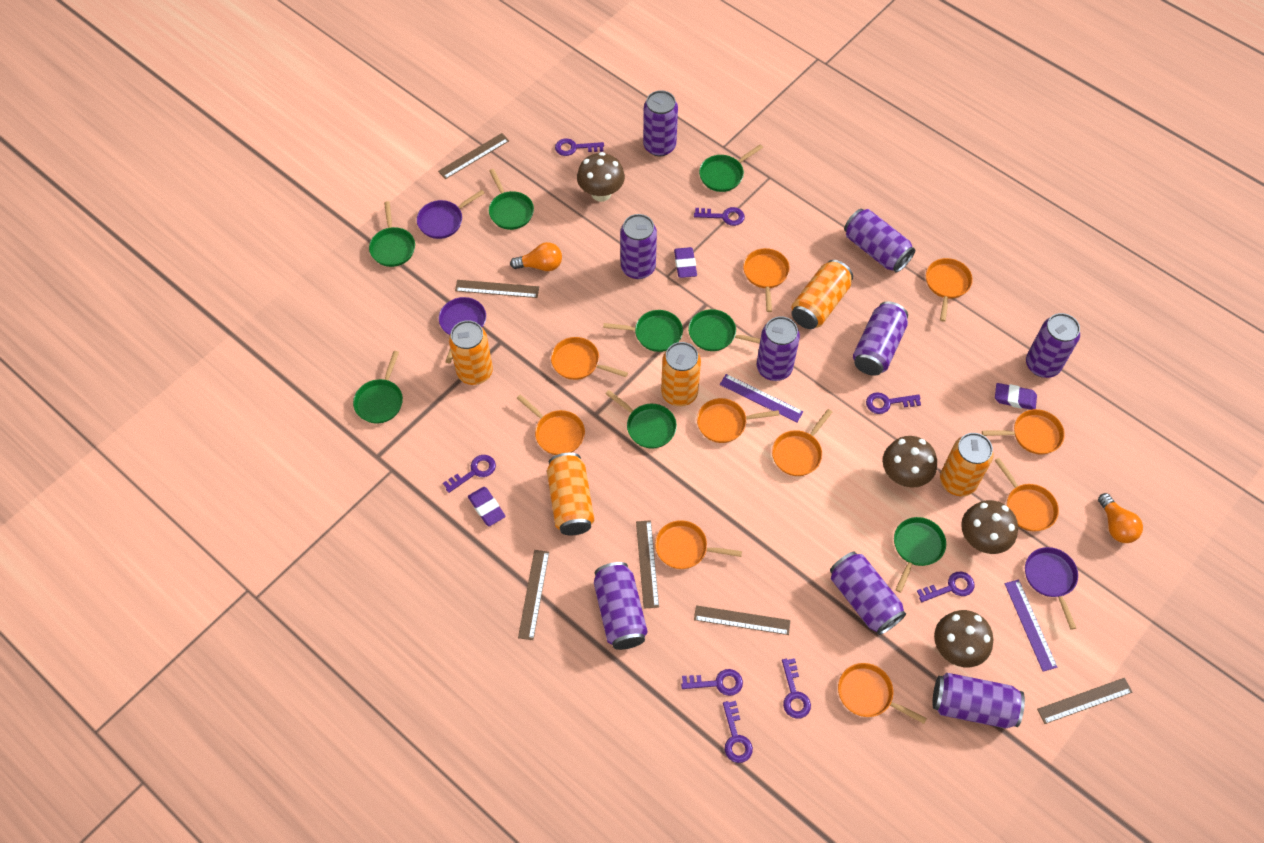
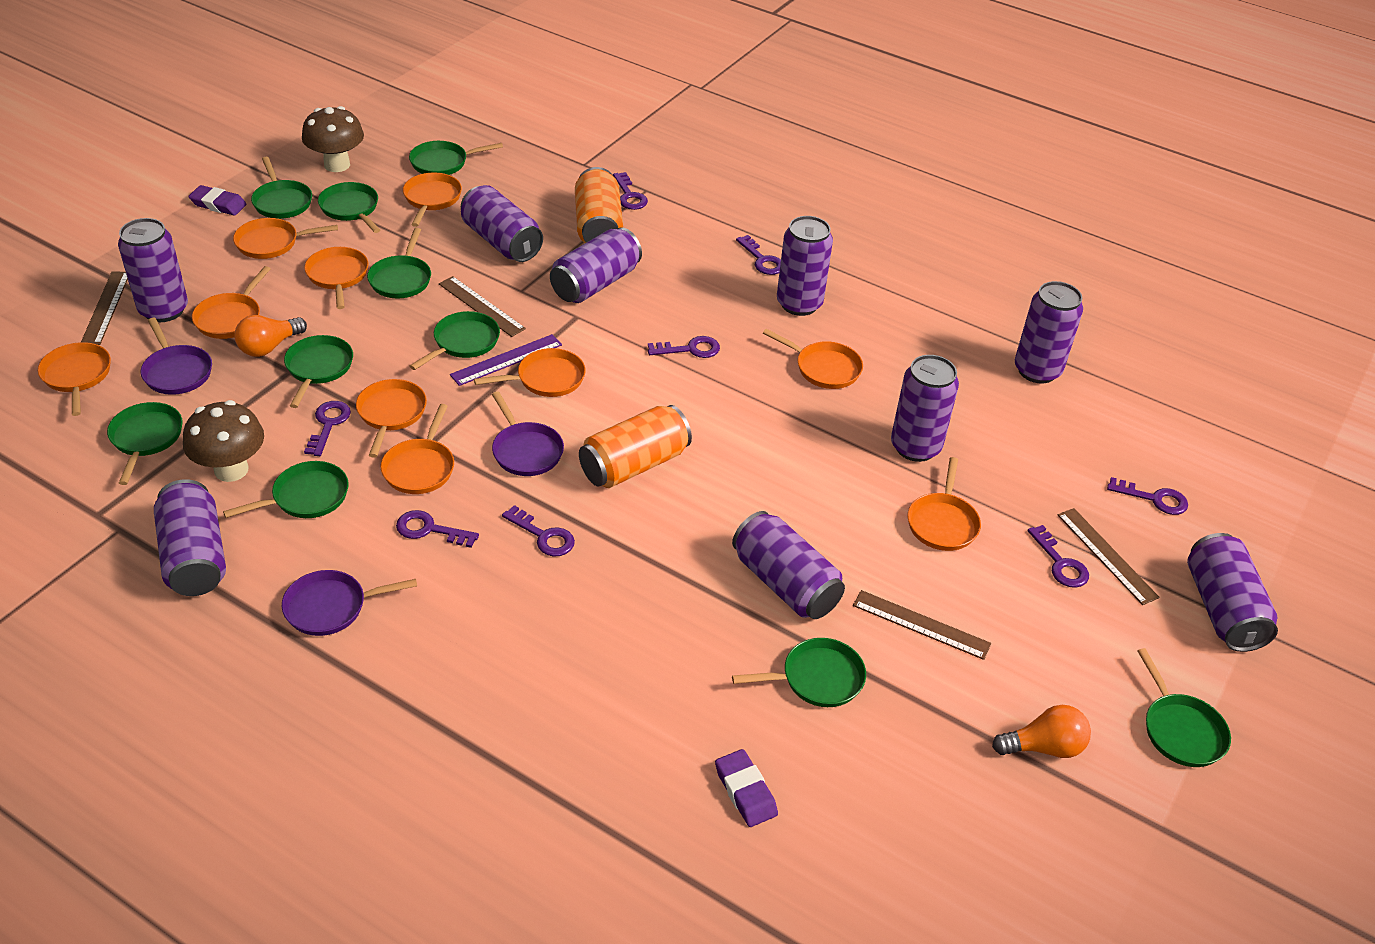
brown mushroom: 4 -> 2
brown ruler: 6 -> 4
green pan: 8 -> 10
orange can: 5 -> 2
purple eraser: 3 -> 2
purple ruler: 2 -> 1

